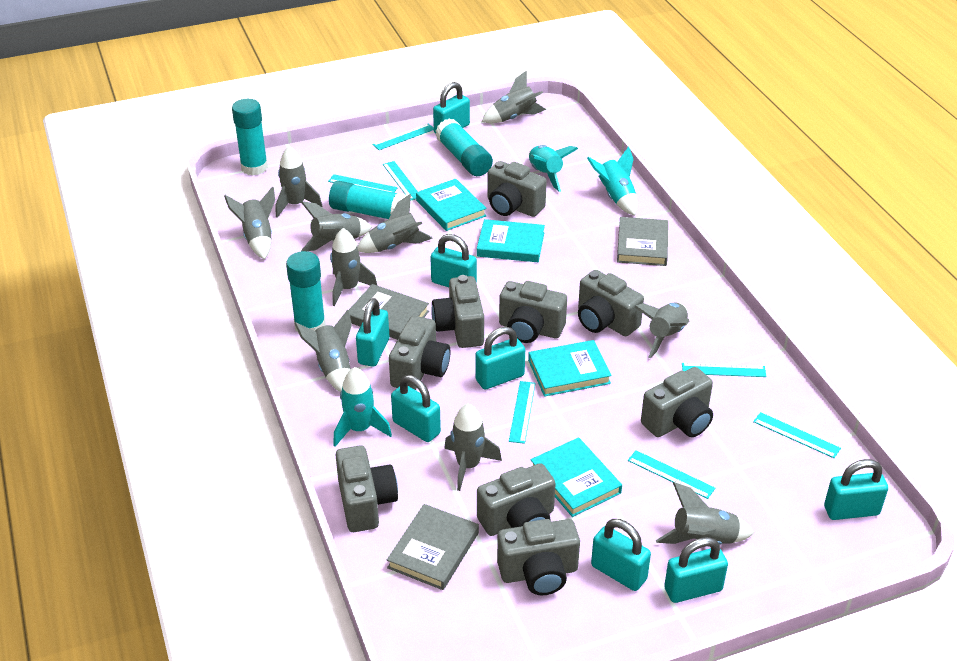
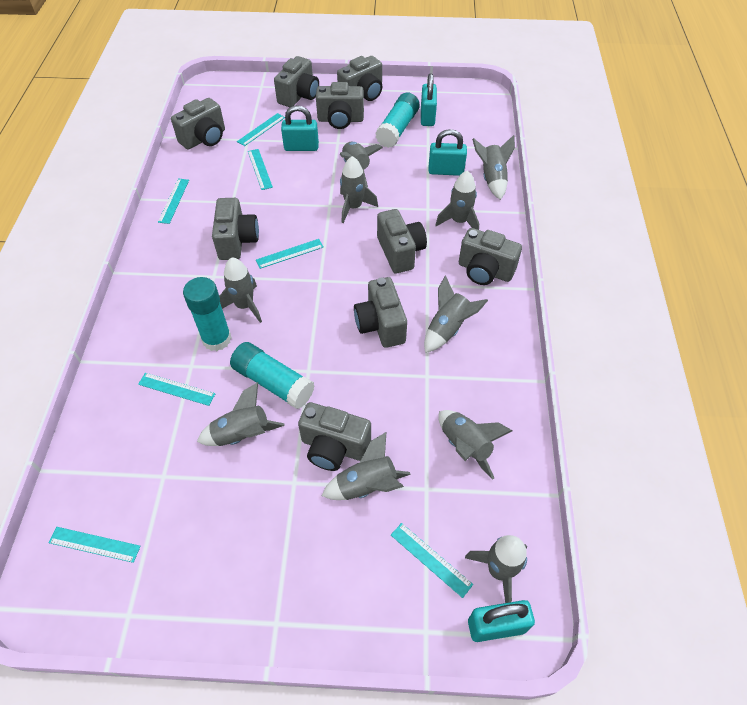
grey book: 3 -> 0
turquoise book: 4 -> 0
turquoise glue stick: 4 -> 3
turquoise padlock: 8 -> 4
turquoise rocket: 3 -> 0

